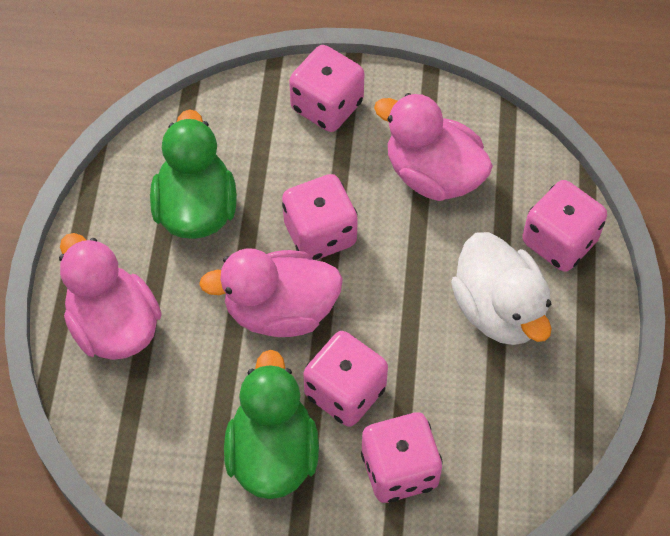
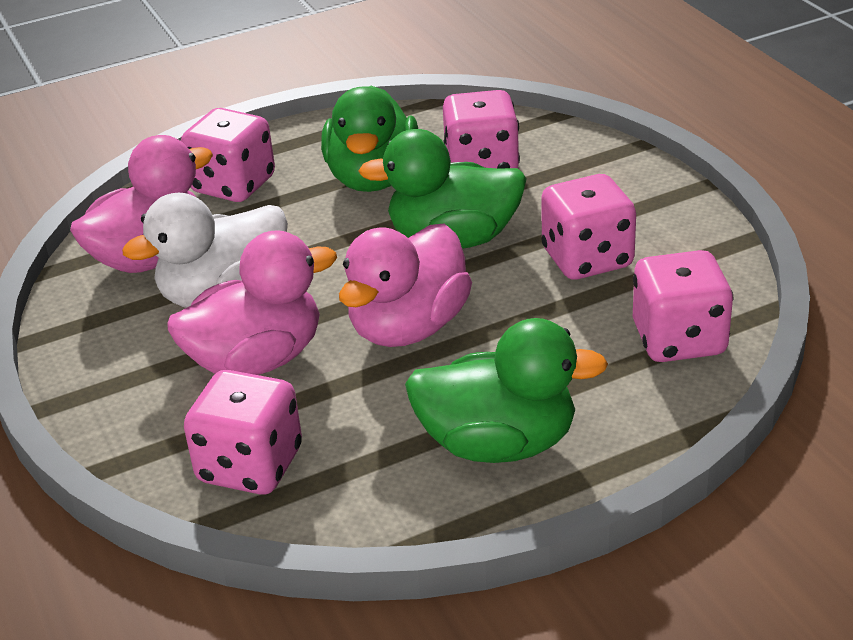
green duck: 2 -> 3

